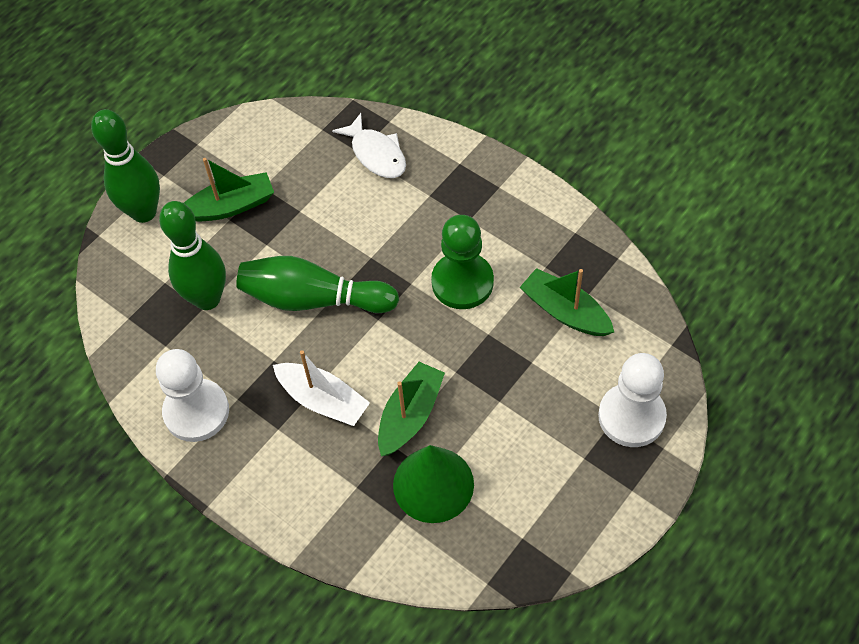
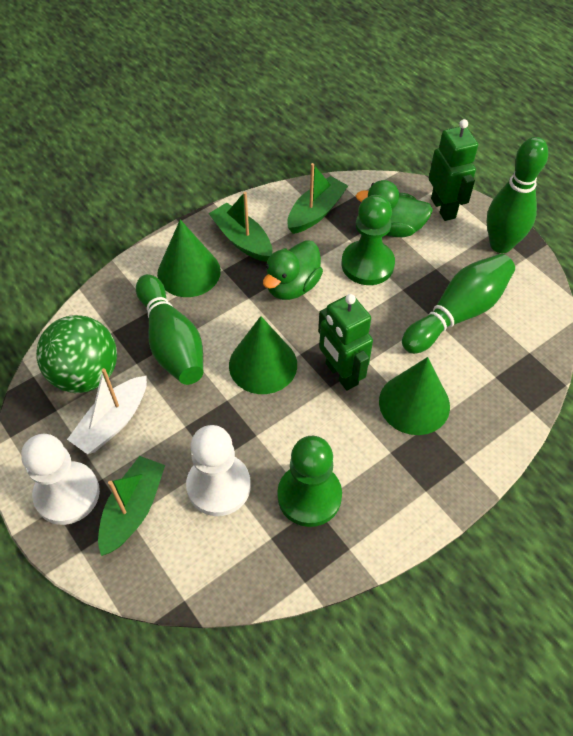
green ball: 0 -> 1
green cone: 1 -> 3
green duck: 0 -> 2
green pawn: 1 -> 2
green robot: 0 -> 2
white fish: 1 -> 0

